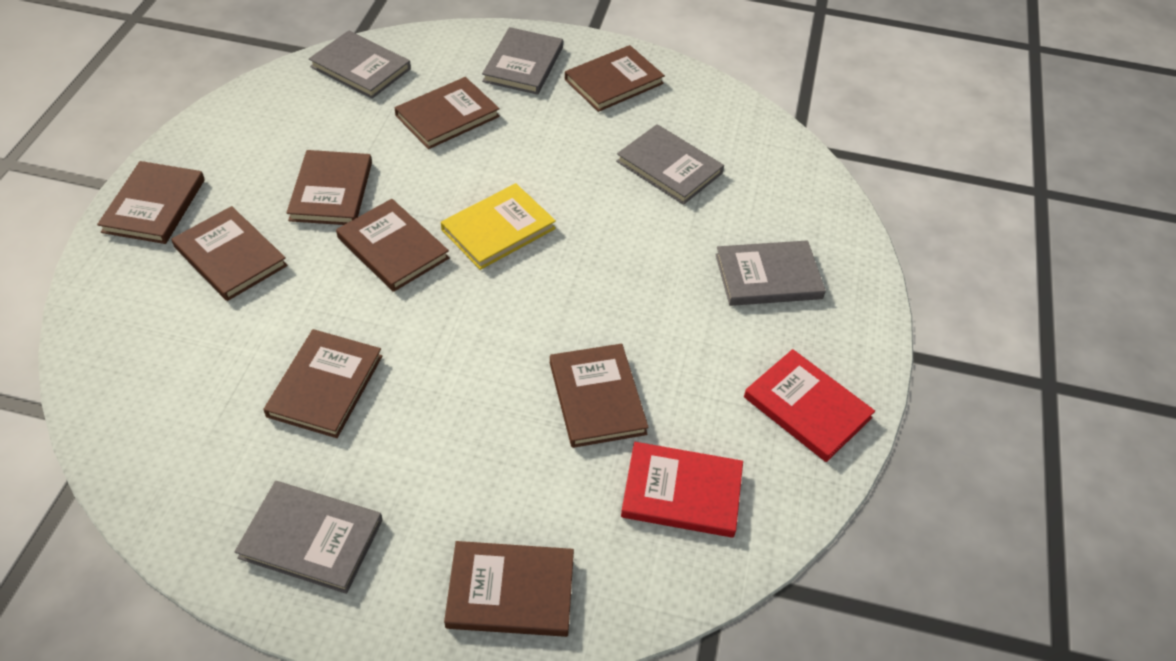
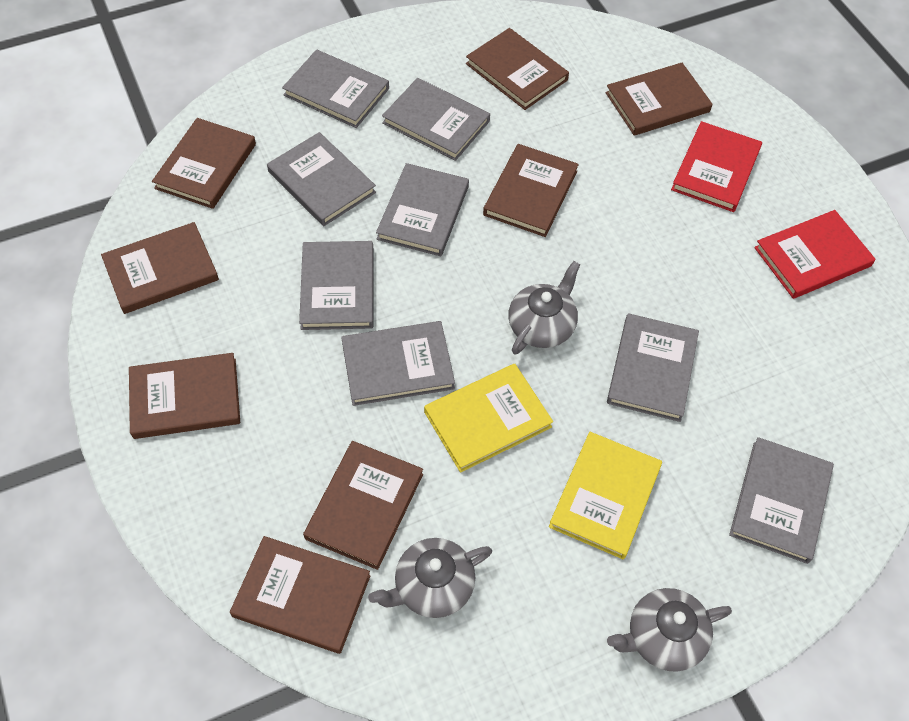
brown book: 9 -> 8
grey book: 5 -> 8
grey teapot: 0 -> 3
yellow book: 1 -> 2

